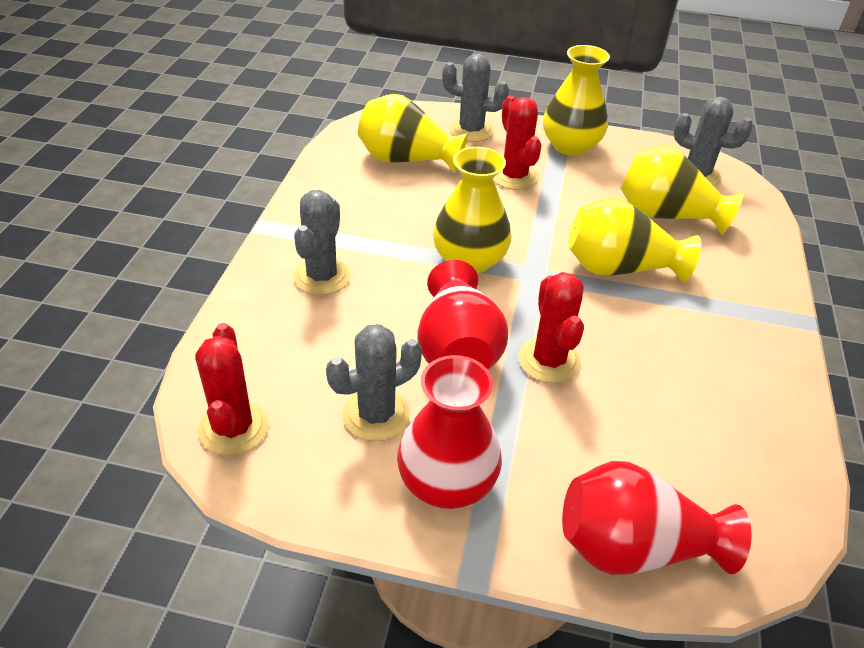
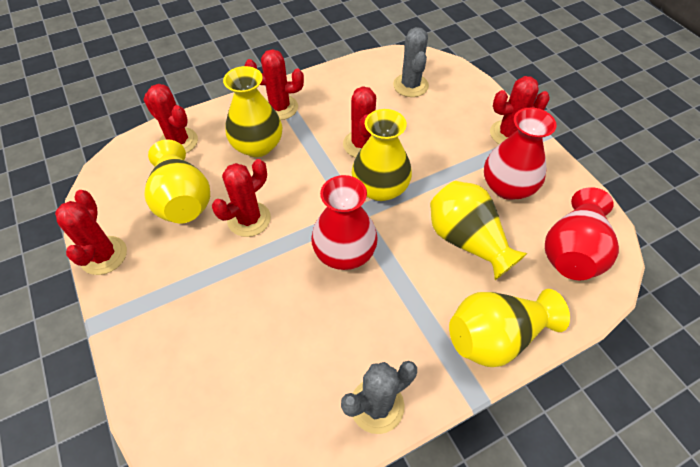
grey cactus: 4 -> 2
red cactus: 3 -> 6

